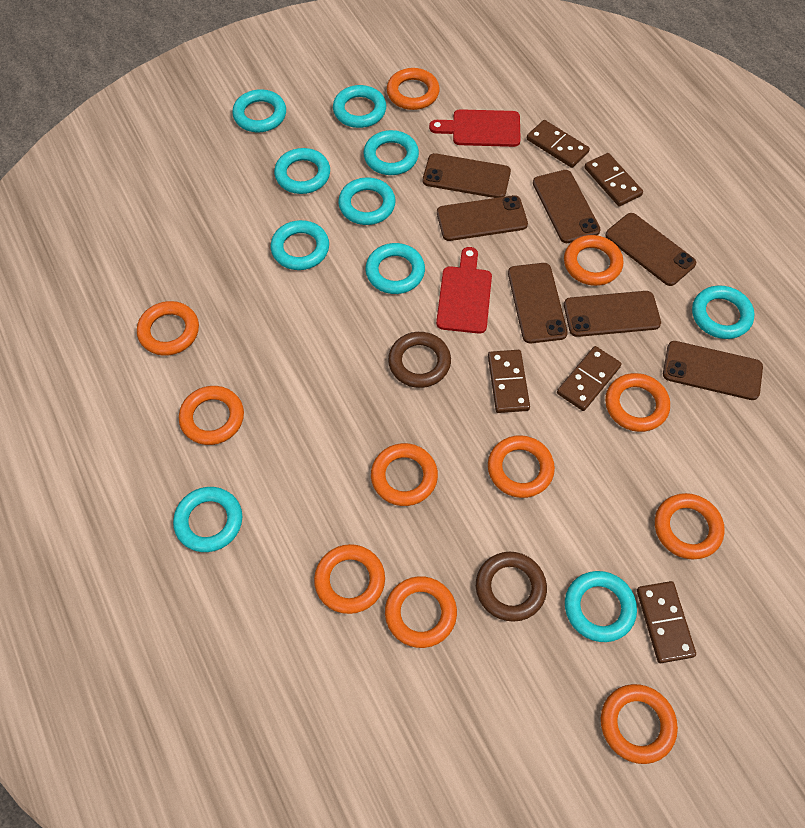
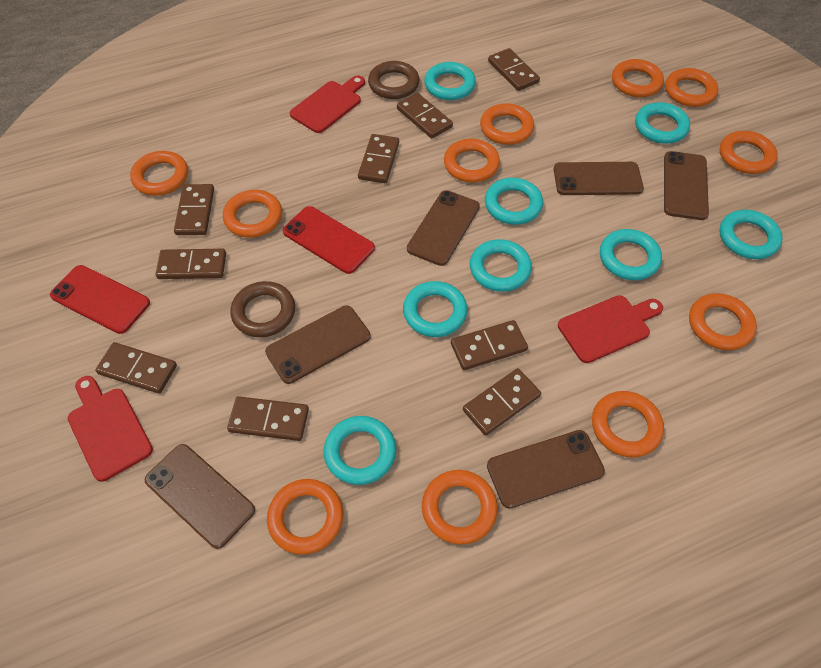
brown domino: 5 -> 9
brown phone: 7 -> 6
red cutting board: 2 -> 3
red phone: 0 -> 2
turquoise ring: 10 -> 8

